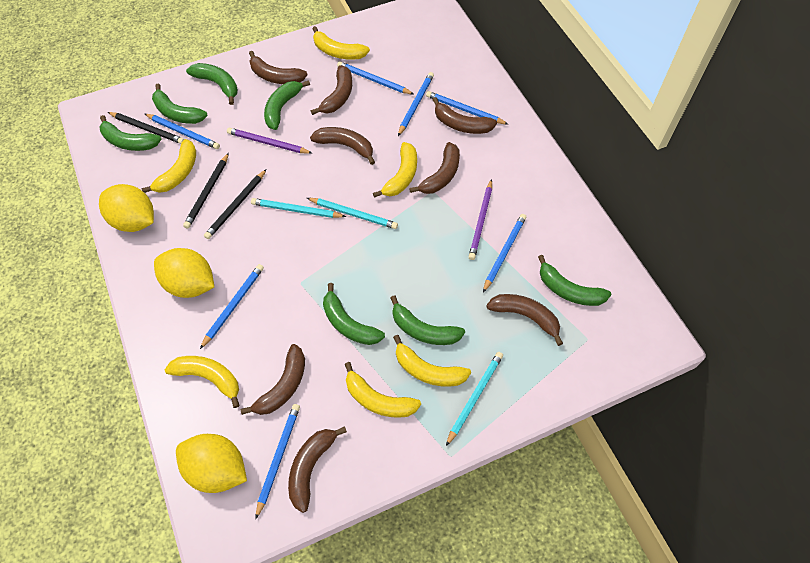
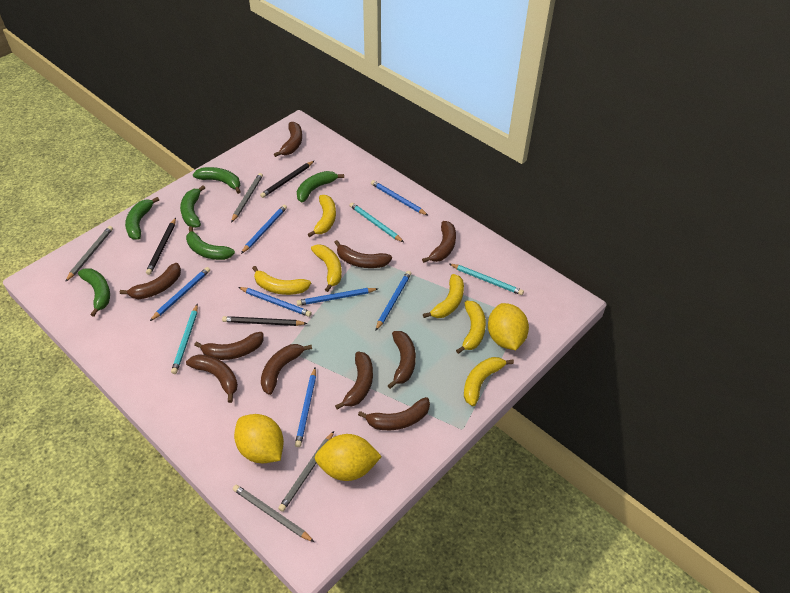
brown banana: 8 -> 10
green banana: 7 -> 6
grey pencil: 0 -> 4
purple pencil: 2 -> 0

